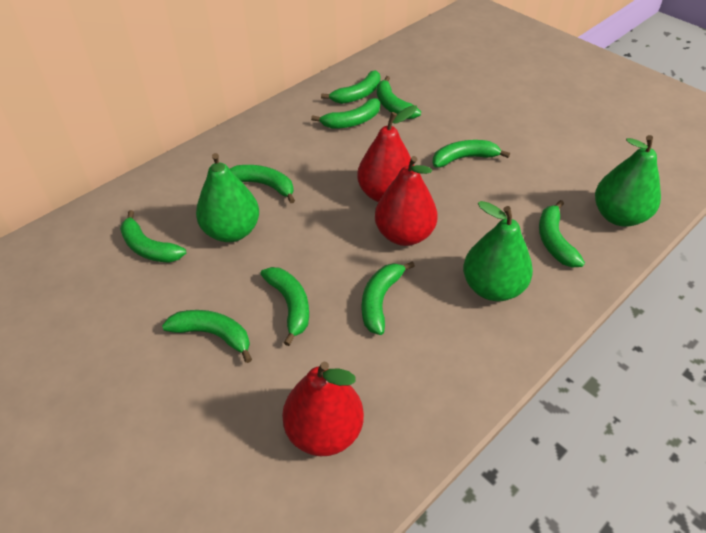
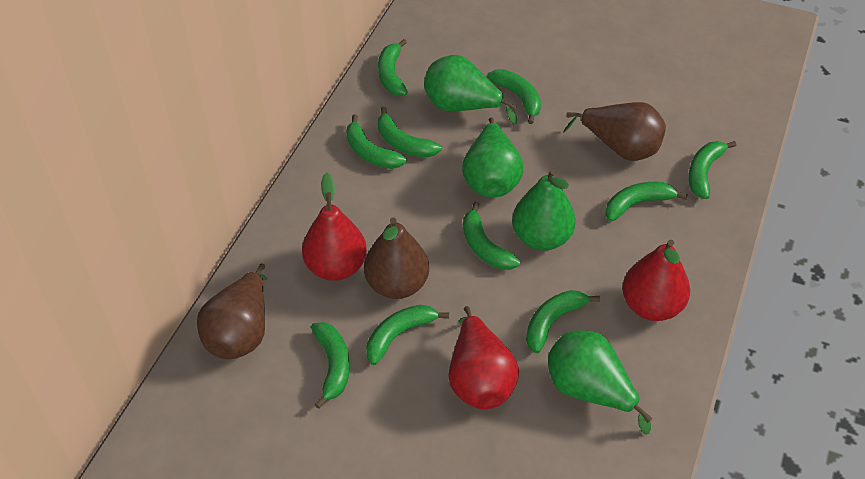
brown pear: 0 -> 3
green pear: 3 -> 4

